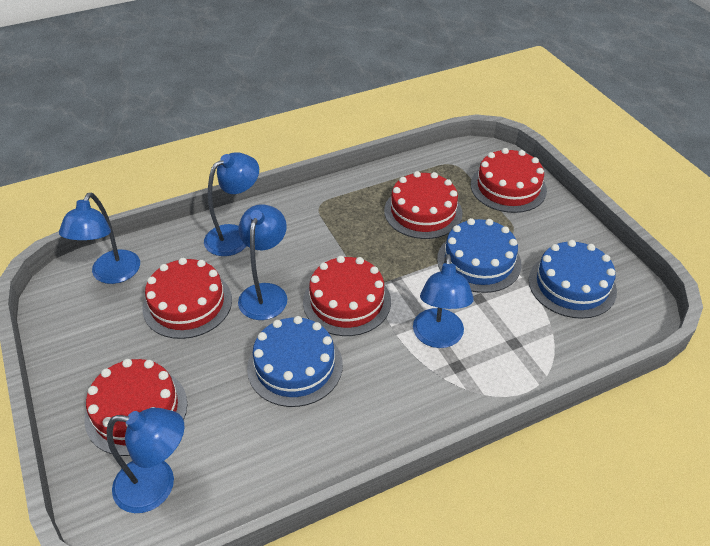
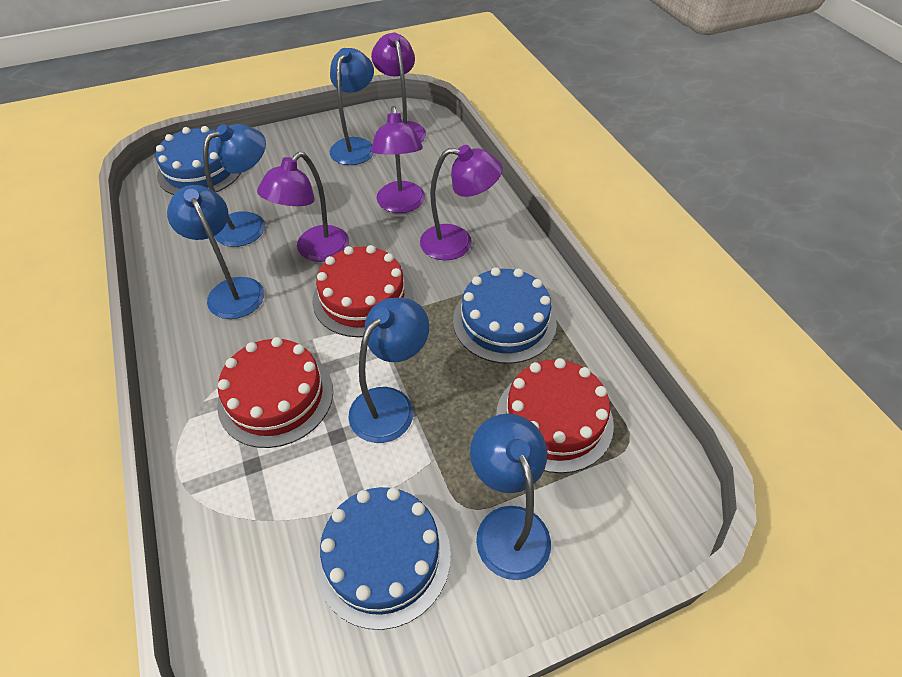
purple lamp: 0 -> 4
red cake: 5 -> 3

